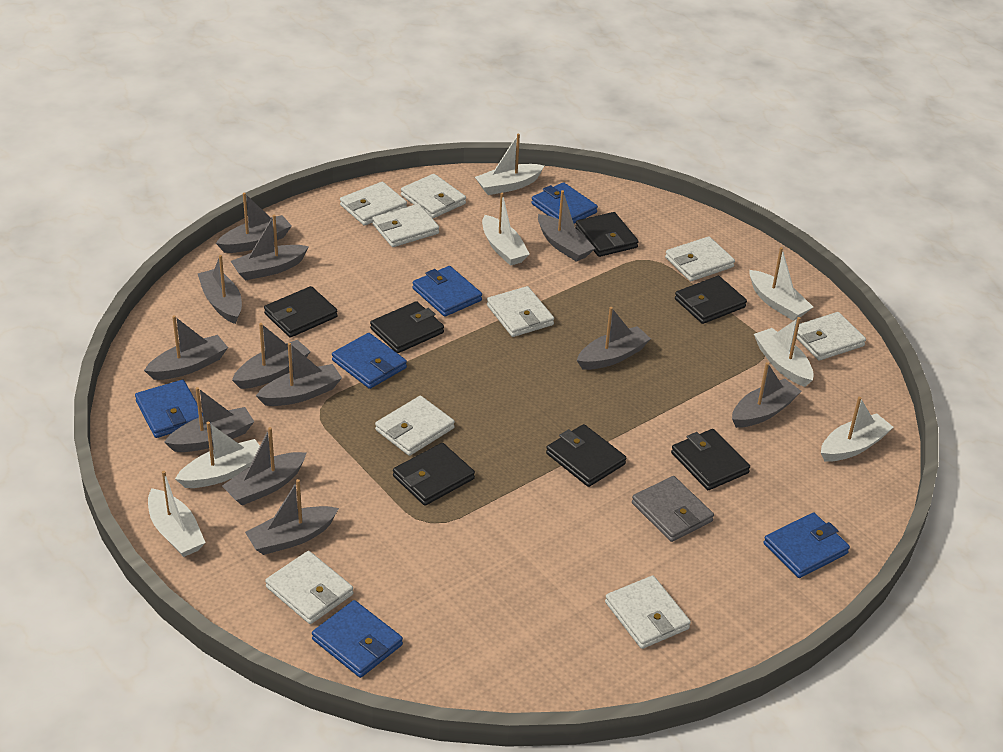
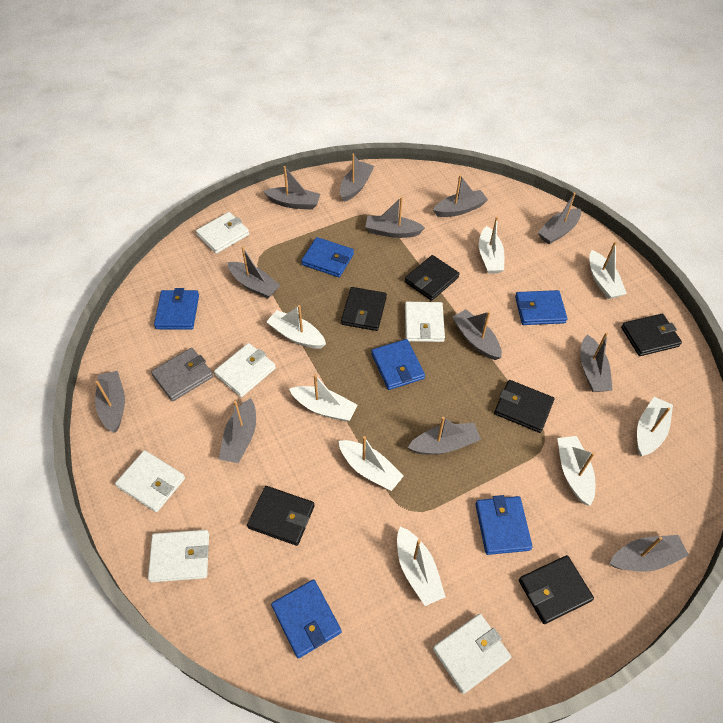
black wallet: 7 -> 6
white boat: 7 -> 8
white wallet: 9 -> 6

